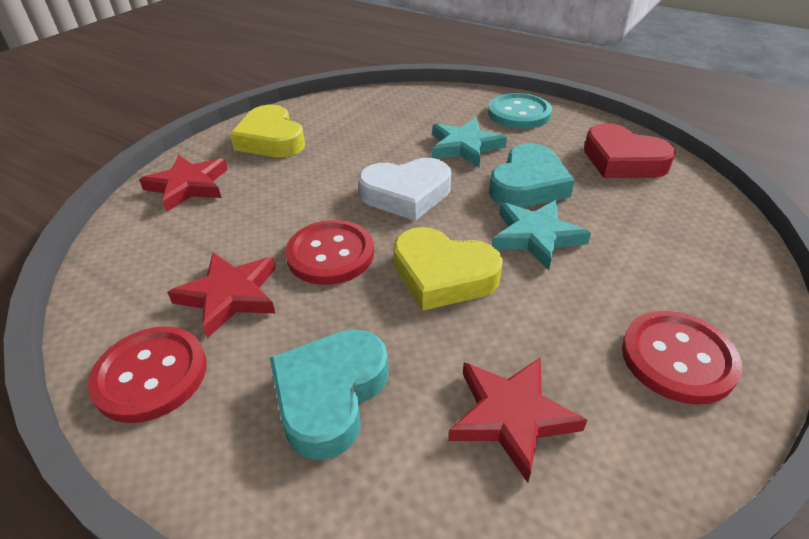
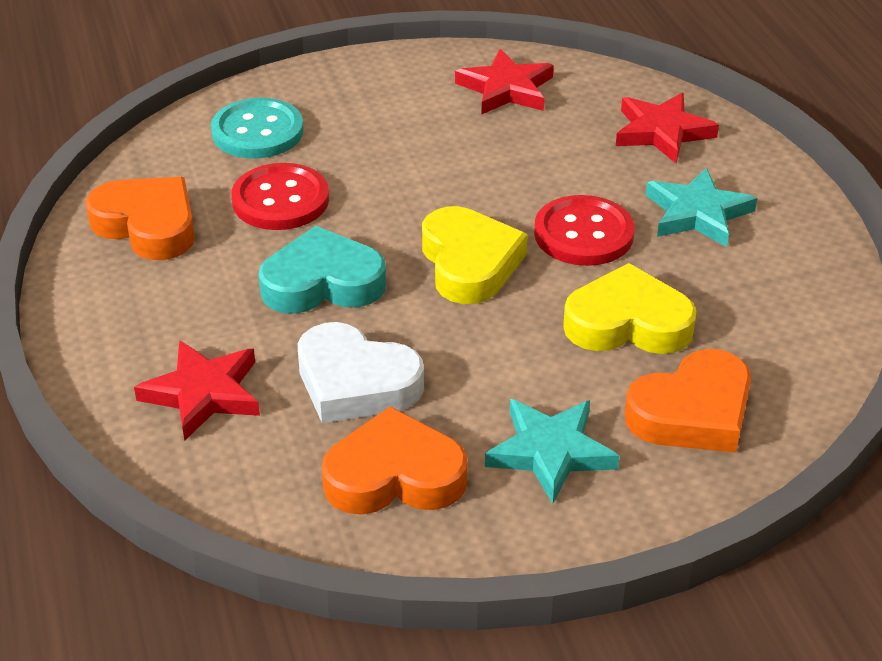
orange heart: 0 -> 3
red button: 3 -> 2
red heart: 1 -> 0
turquoise heart: 2 -> 1

